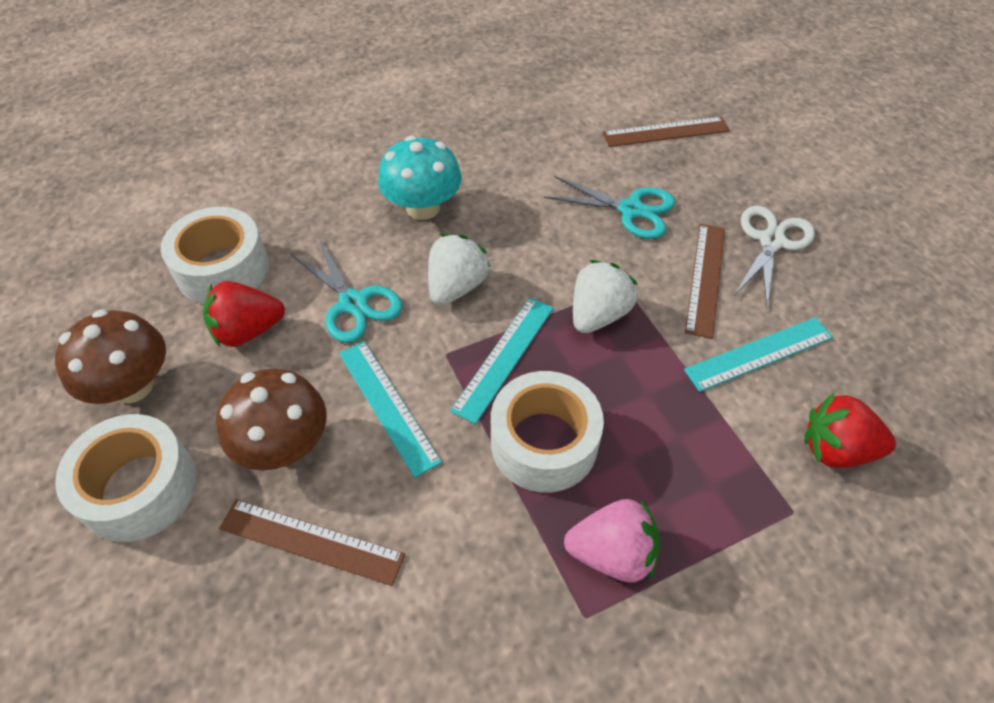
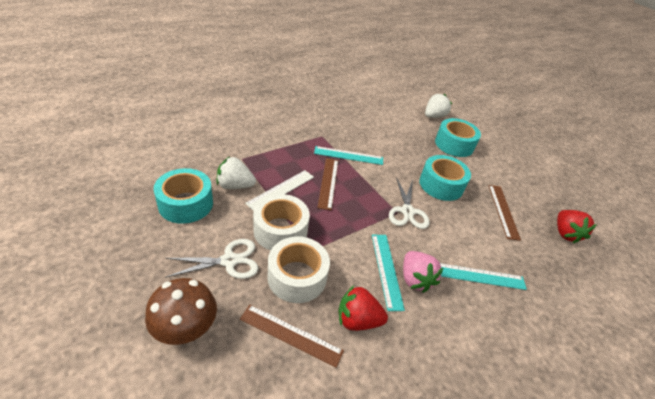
brown mushroom: 2 -> 1
turquoise mushroom: 1 -> 0
turquoise scissors: 2 -> 0
turquoise tape: 0 -> 3
white ruler: 0 -> 1
white scissors: 1 -> 2
white tape: 3 -> 2

